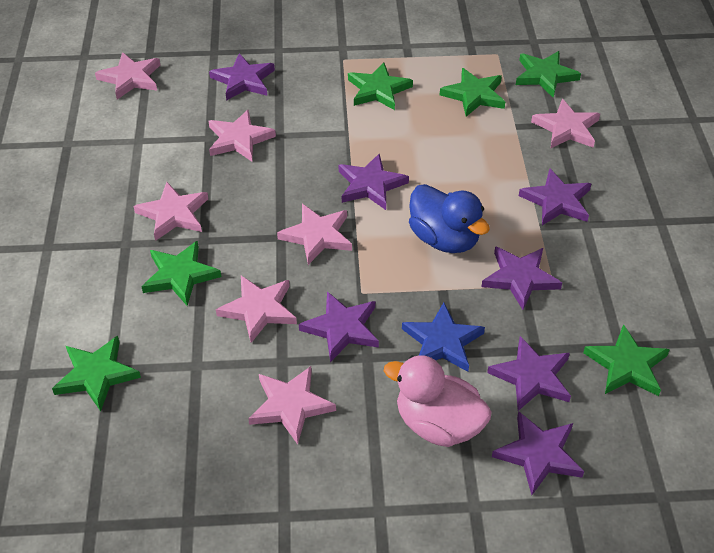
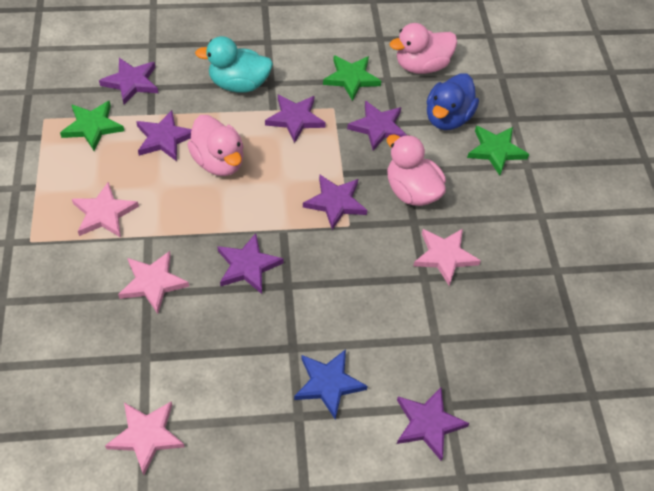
green star: 6 -> 3
pink duck: 1 -> 3
pink star: 7 -> 4
turquoise duck: 0 -> 1

